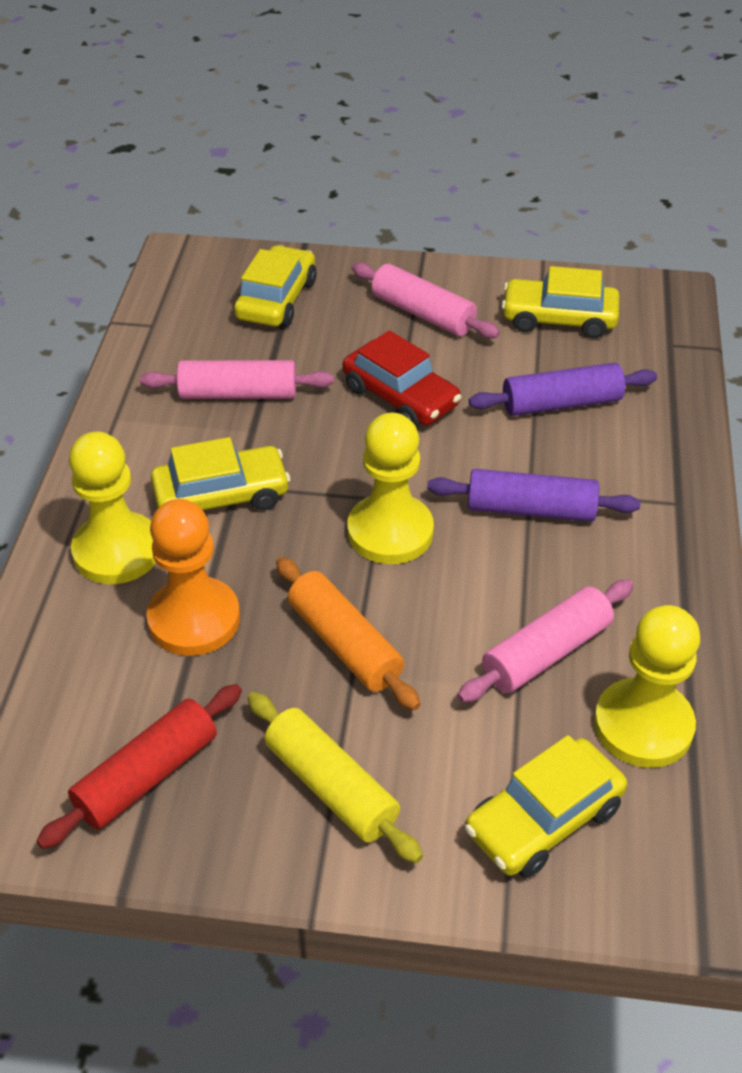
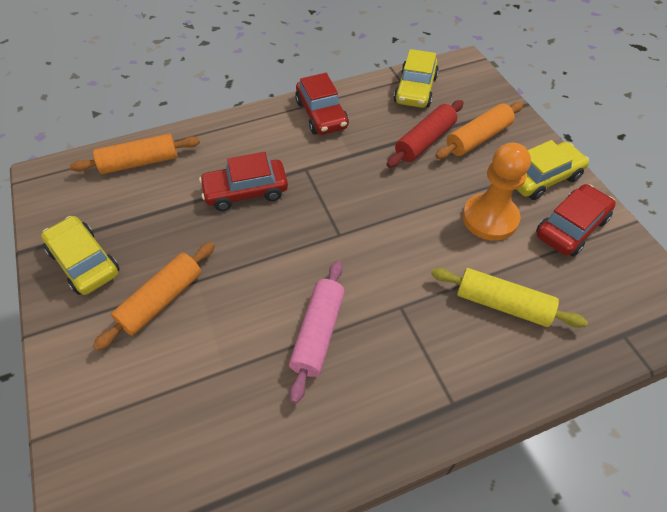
orange rolling pin: 1 -> 3
pink rolling pin: 3 -> 1
purple rolling pin: 2 -> 0
red car: 1 -> 3
yellow car: 4 -> 3
yellow pawn: 3 -> 0

